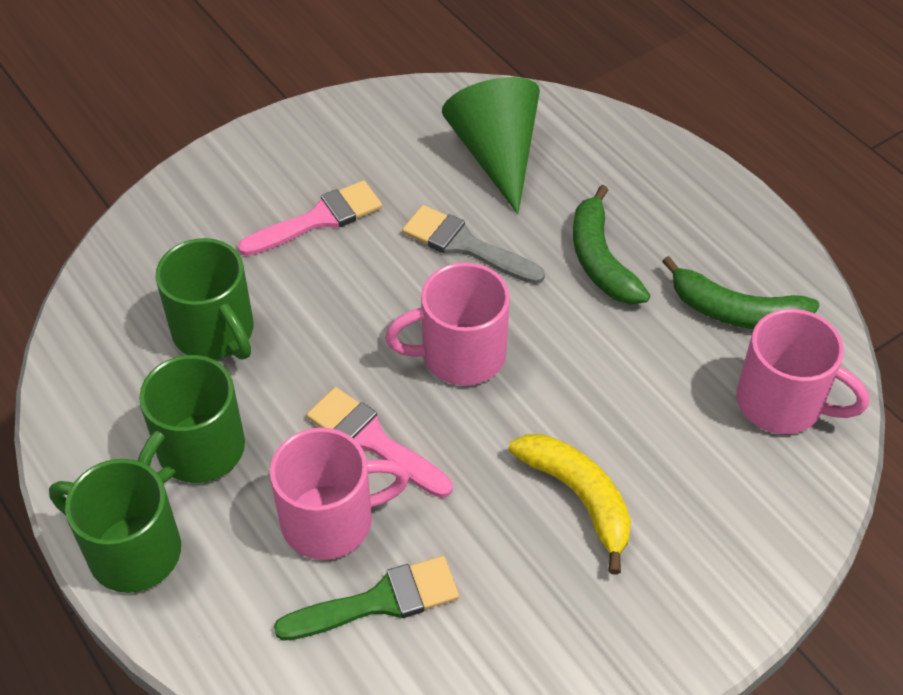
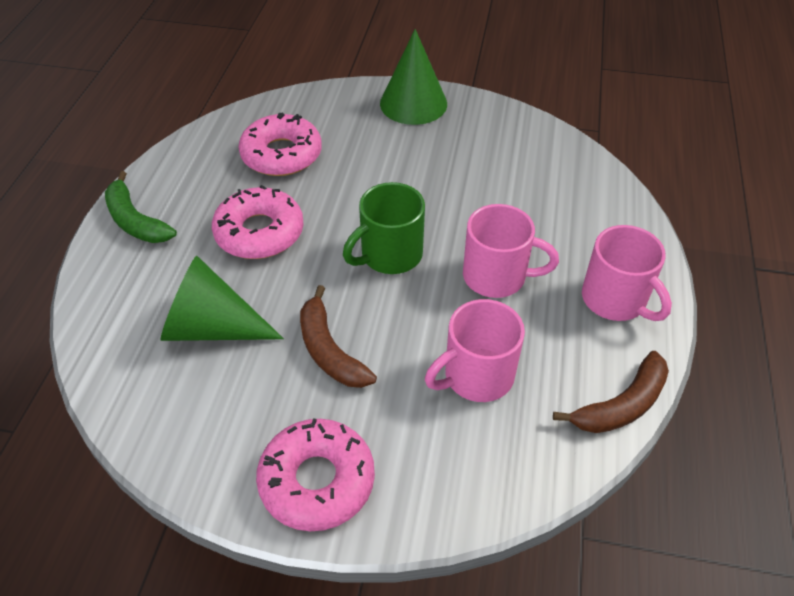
brown banana: 0 -> 2
green banana: 2 -> 1
green brush: 1 -> 0
green cone: 1 -> 2
green mug: 3 -> 1
grey brush: 1 -> 0
pink brush: 2 -> 0
pink donut: 0 -> 3
yellow banana: 1 -> 0

